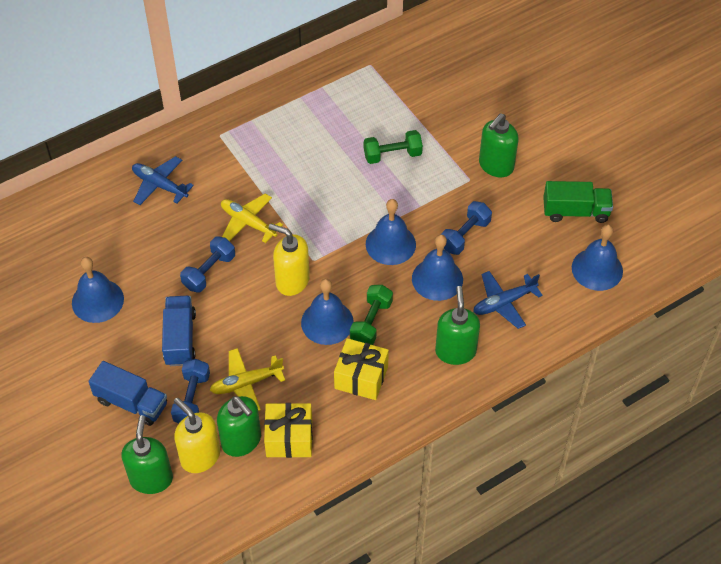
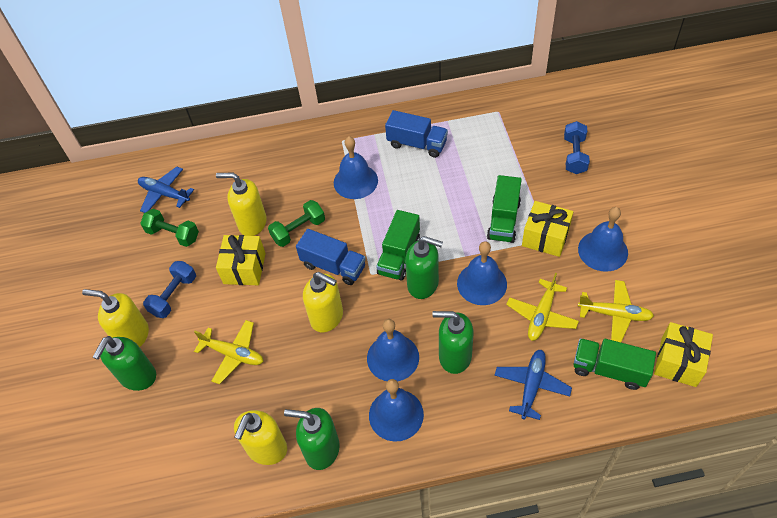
blue dumbbell: 3 -> 2
green truck: 1 -> 3
yellow gift: 2 -> 3
yellow plane: 2 -> 3
yellow soap dispenser: 2 -> 4

